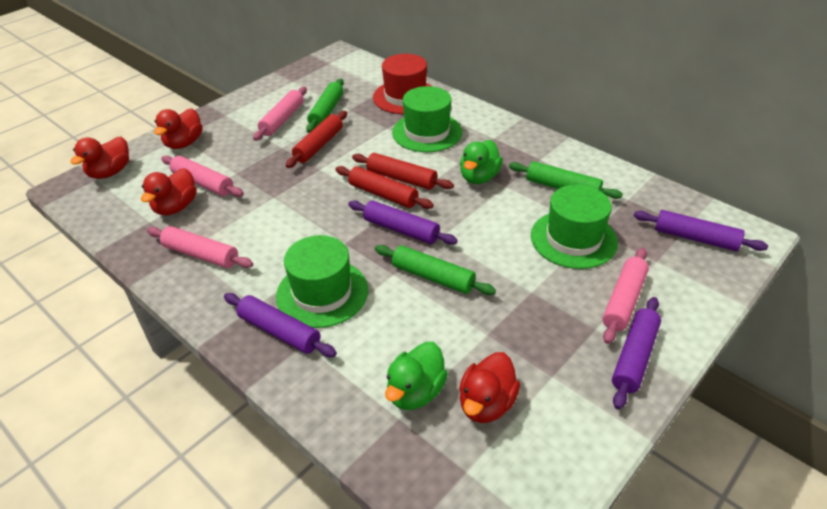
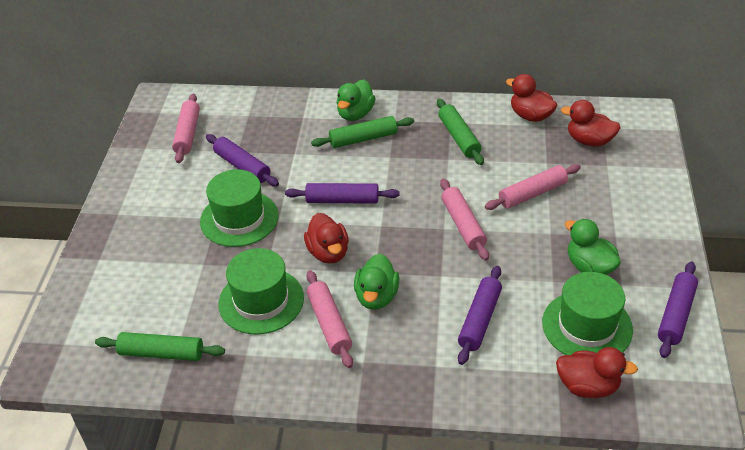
green duck: 2 -> 3
red hat: 1 -> 0
red rolling pin: 3 -> 0

